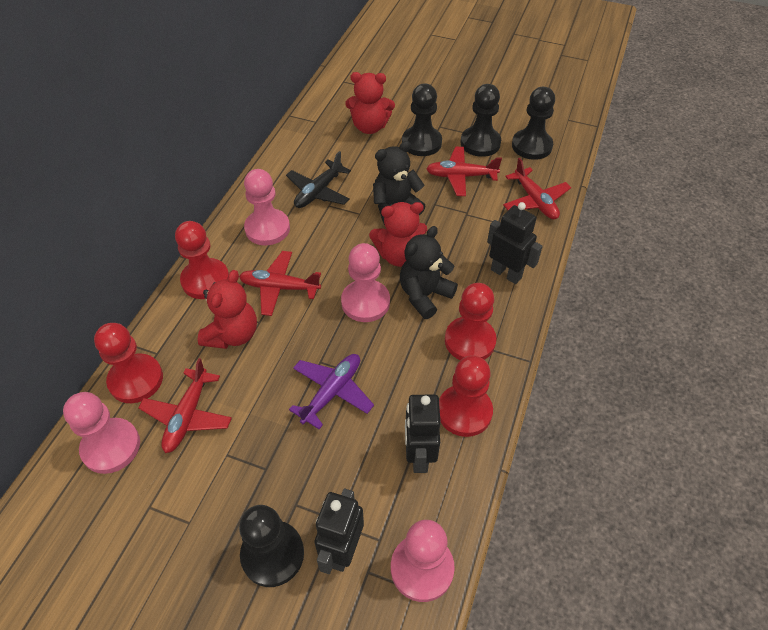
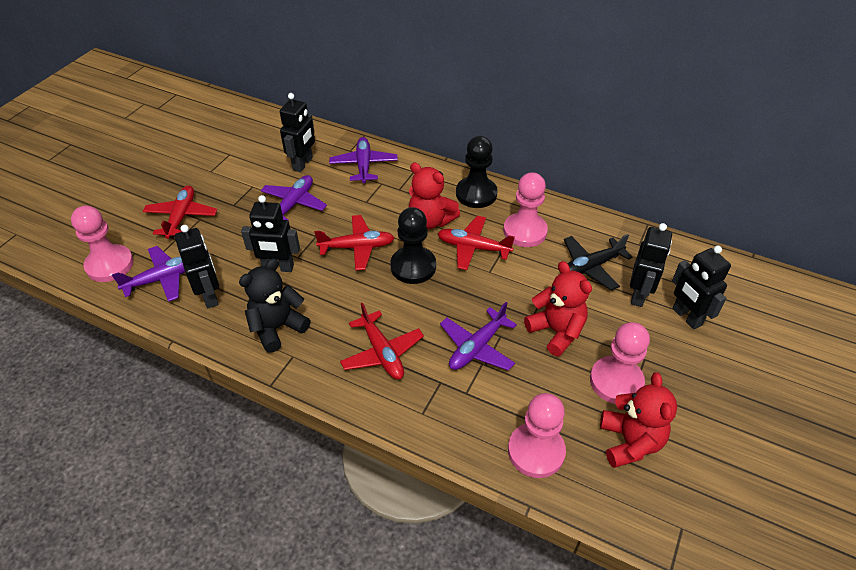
black pawn: 4 -> 2
black robot: 3 -> 5
black teddy bear: 2 -> 1
purple plane: 1 -> 4
red pawn: 4 -> 0

